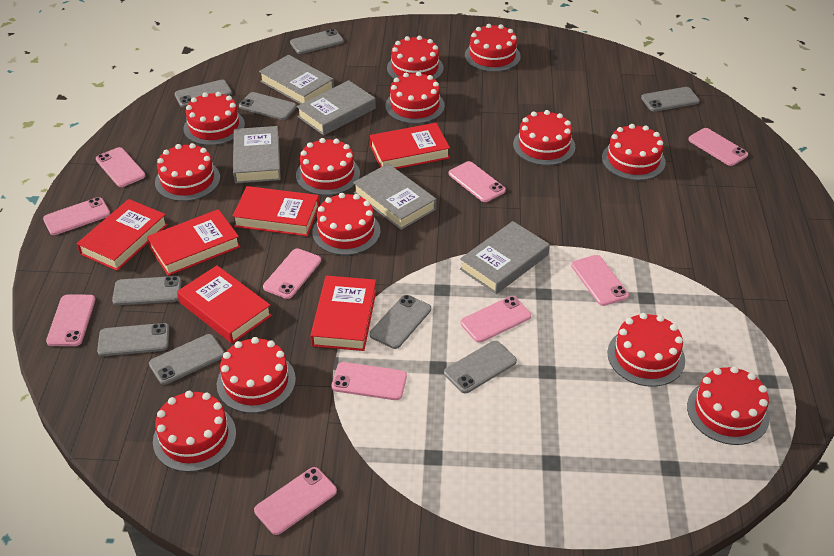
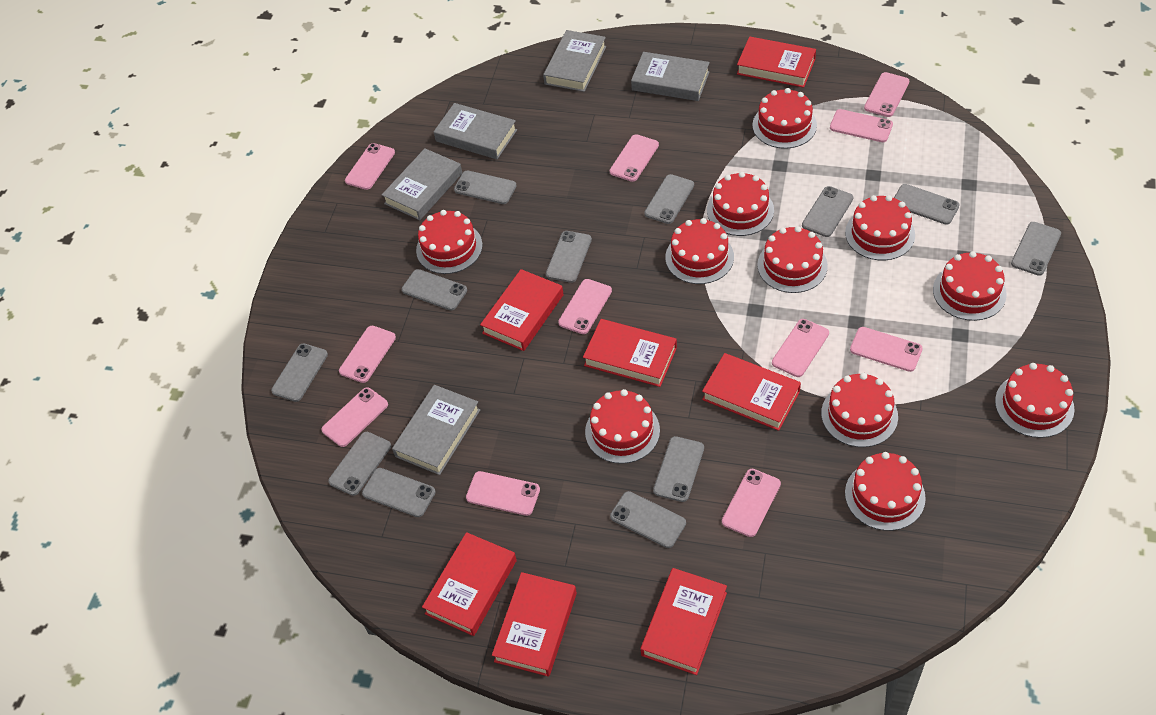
grey phone: 9 -> 12
pink phone: 10 -> 11
red book: 6 -> 7
red cake: 13 -> 11

